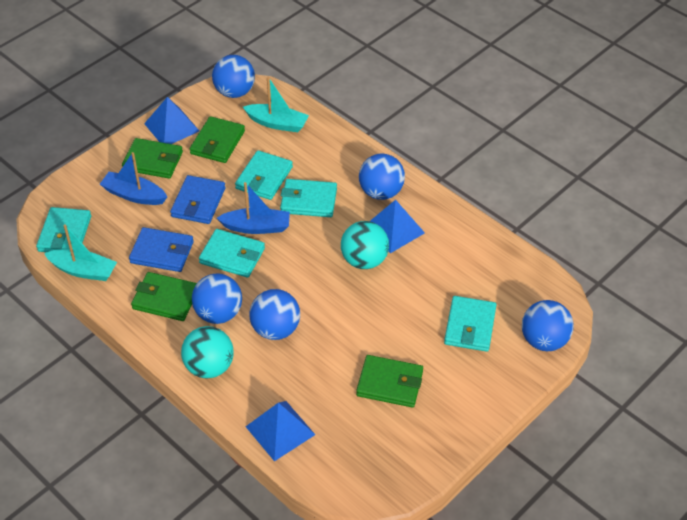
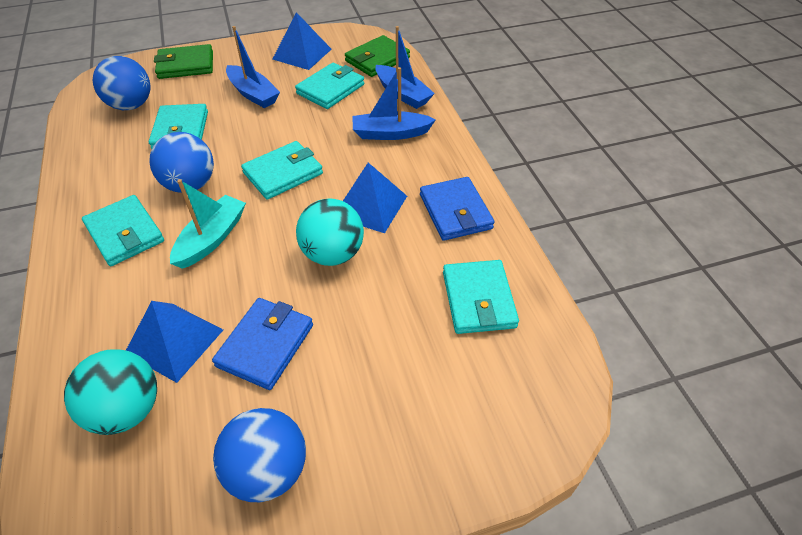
blue ball: 5 -> 3
blue boat: 2 -> 3
green wallet: 4 -> 2
turquoise boat: 2 -> 1

